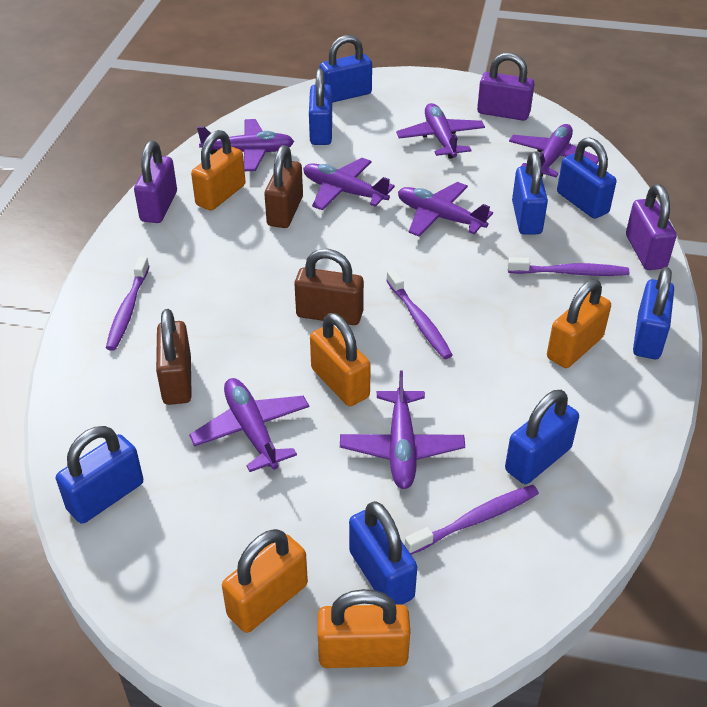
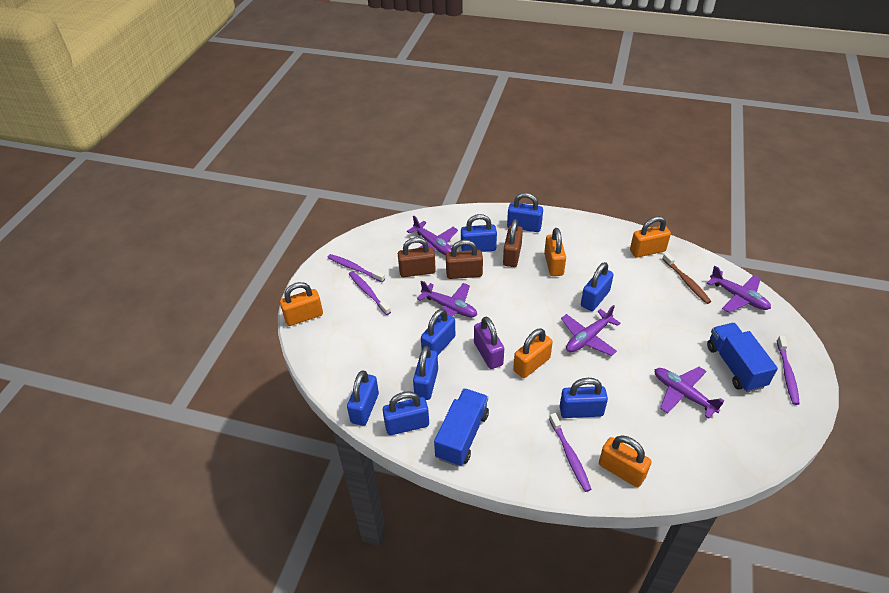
blue truck: 0 -> 2
brown toothbrush: 0 -> 1
purple padlock: 3 -> 1
purple plane: 7 -> 5

